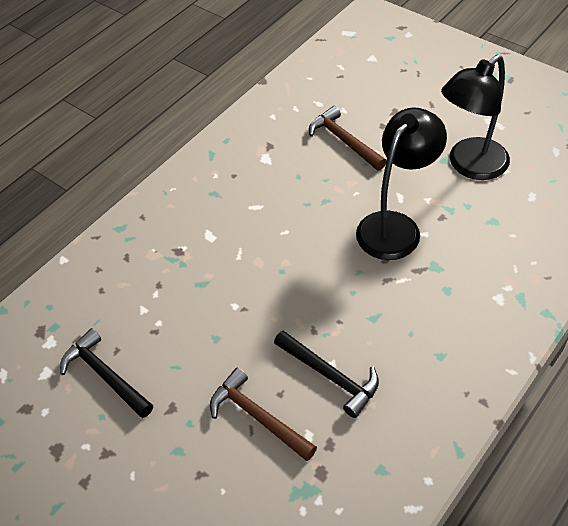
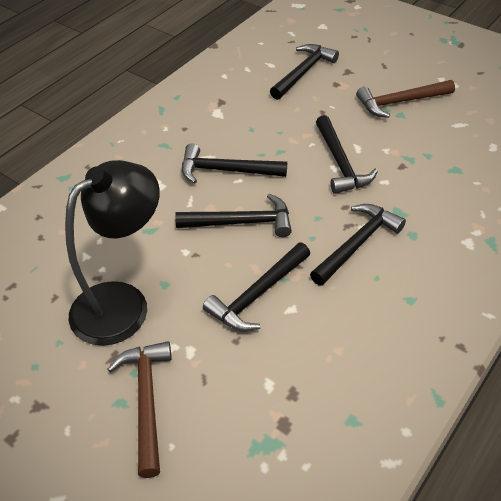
black hammer: 2 -> 6
black lamp: 2 -> 1

